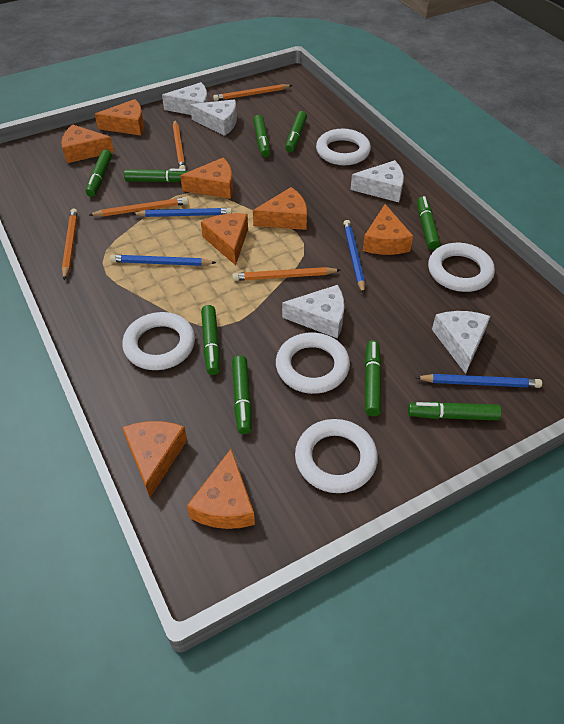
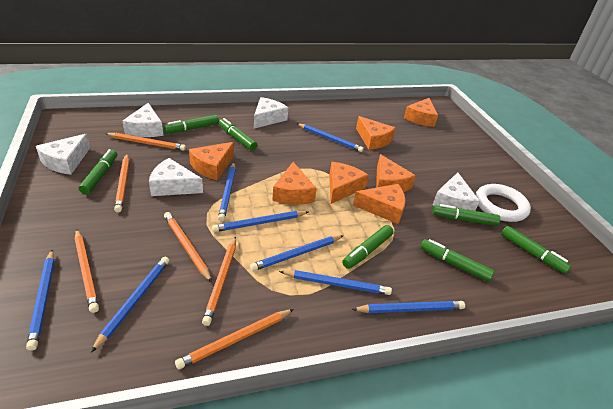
blue pencil: 4 -> 8
green marker: 9 -> 7
orange cheese: 8 -> 7
orange pencil: 5 -> 6
white ring: 5 -> 1

